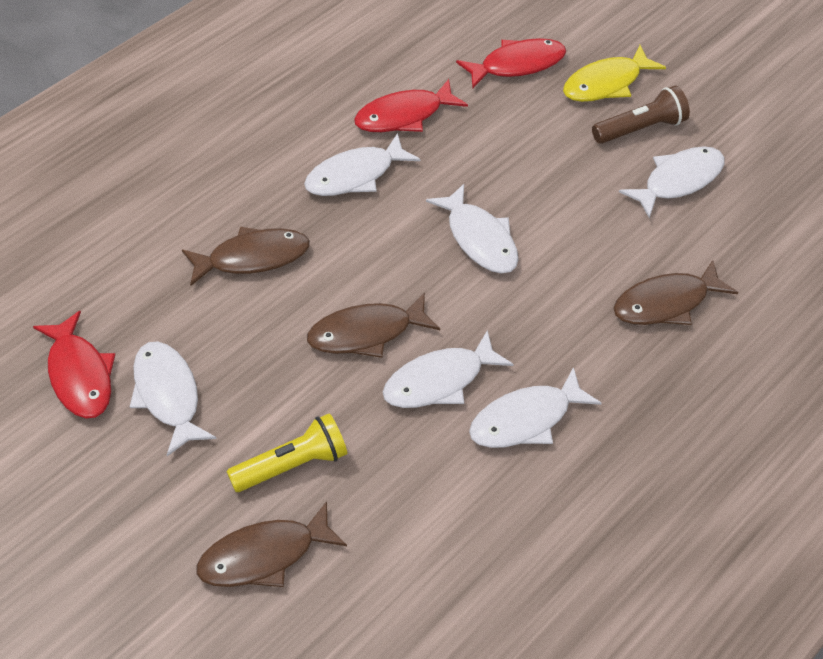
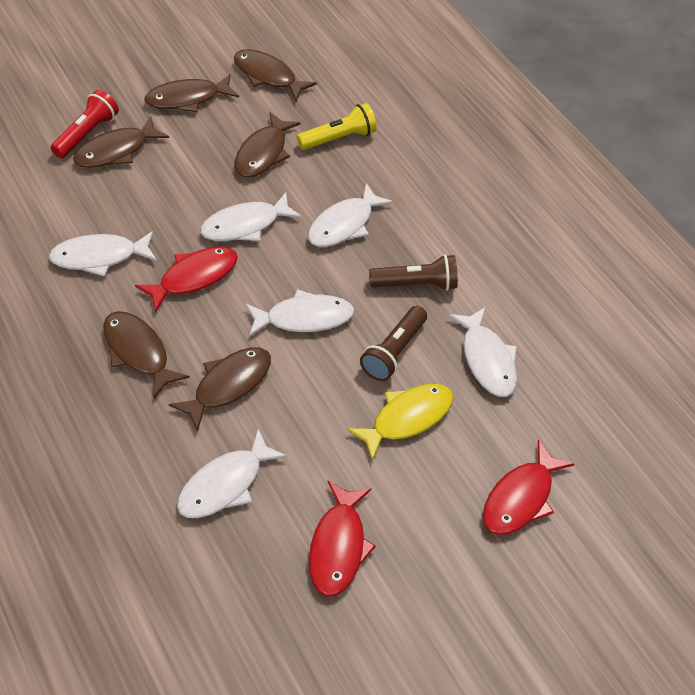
brown fish: 4 -> 6
brown flashlight: 1 -> 2
red flashlight: 0 -> 1

